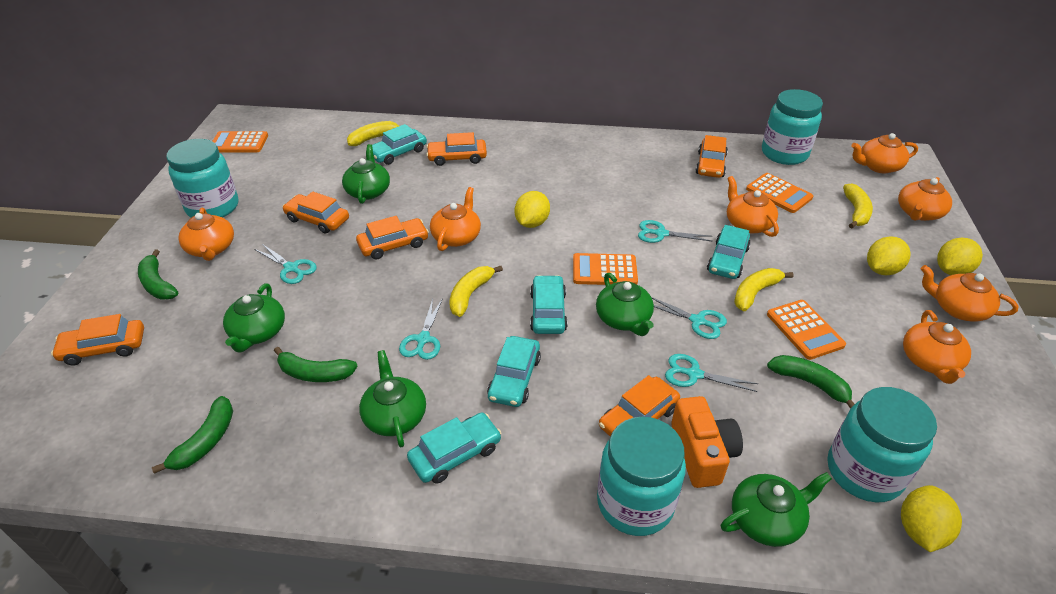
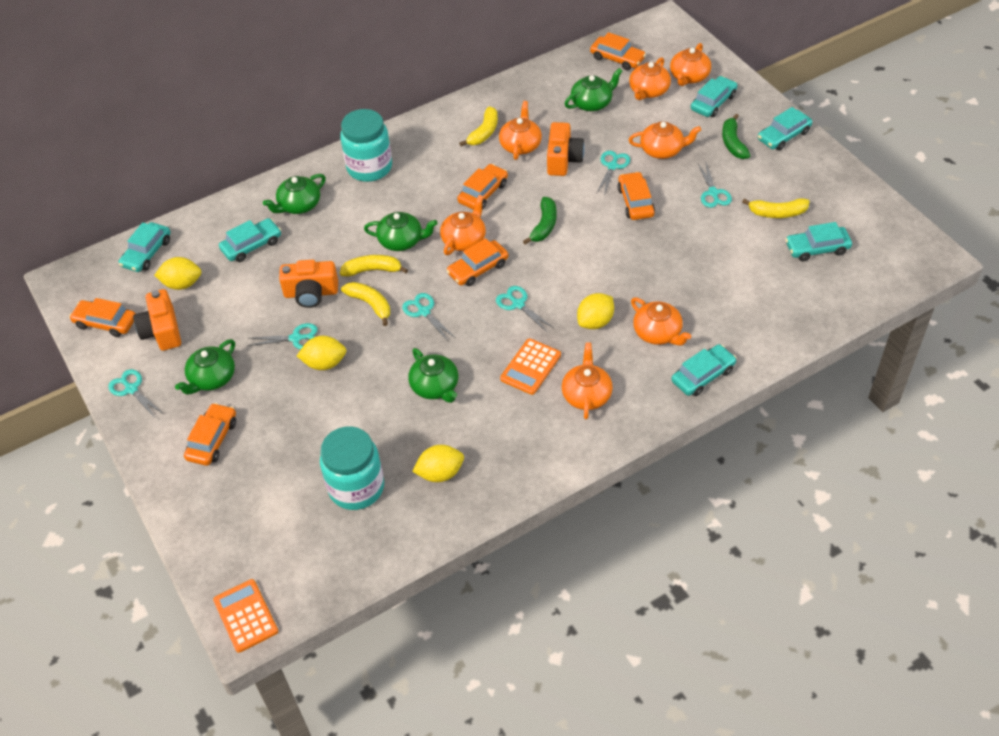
green banana: 4 -> 2
orange calculator: 4 -> 2
orange camera: 1 -> 3
turquoise car: 5 -> 6
turquoise jar: 4 -> 2
turquoise scissors: 5 -> 6

